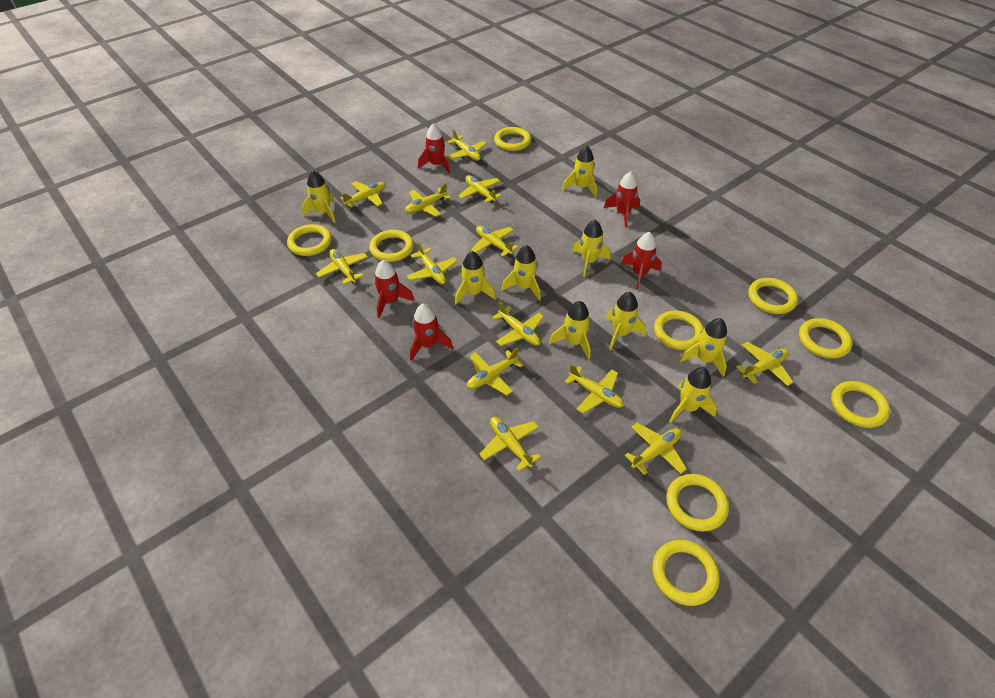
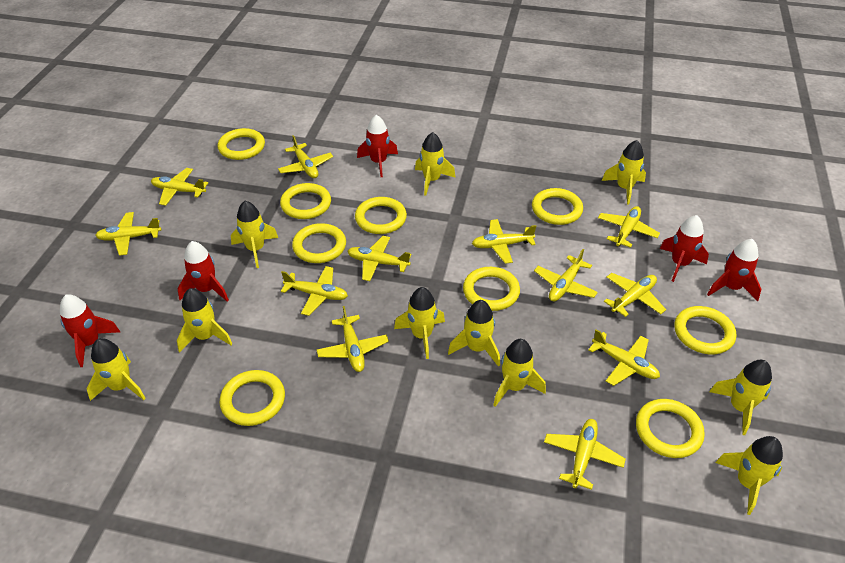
yellow plane: 13 -> 12
yellow rocket: 9 -> 10

